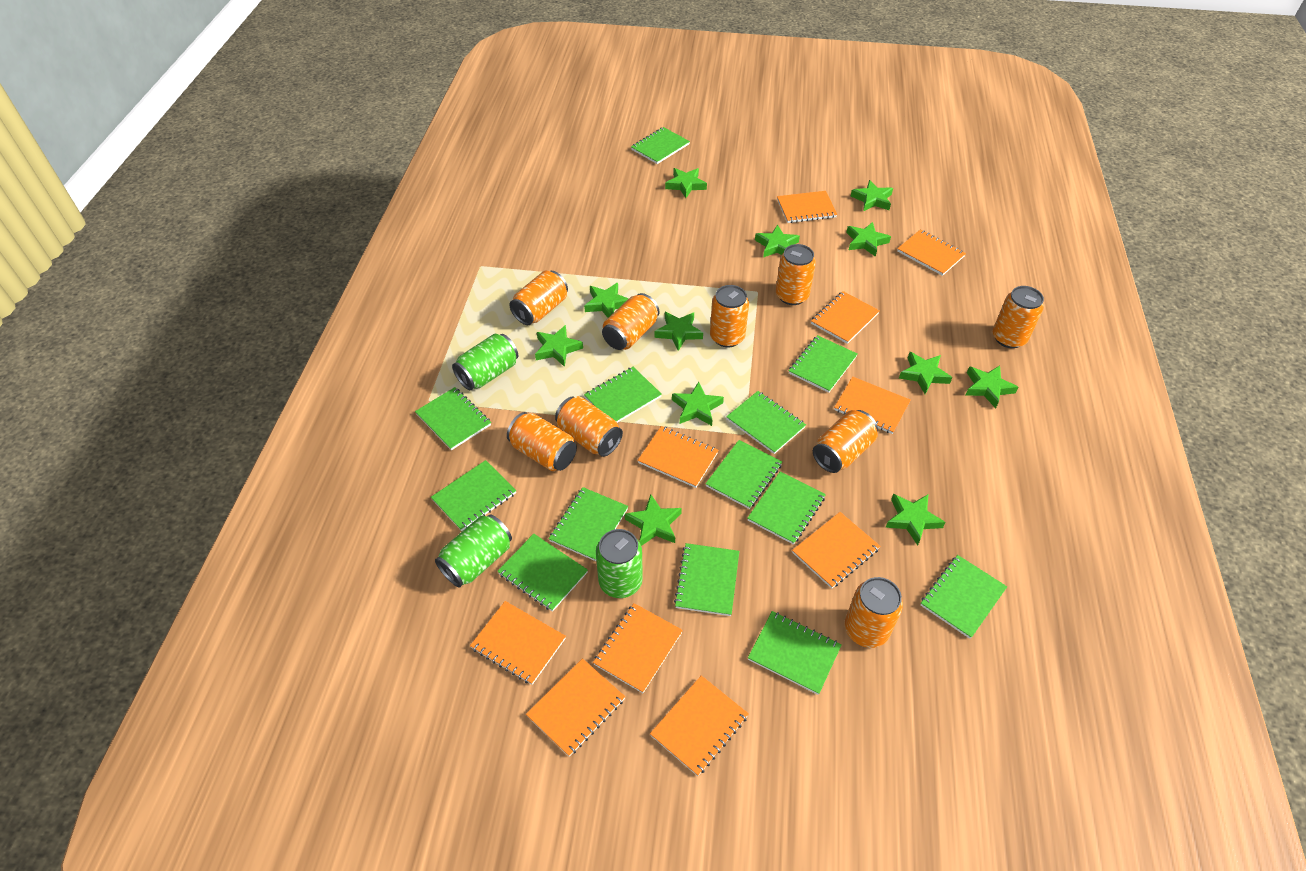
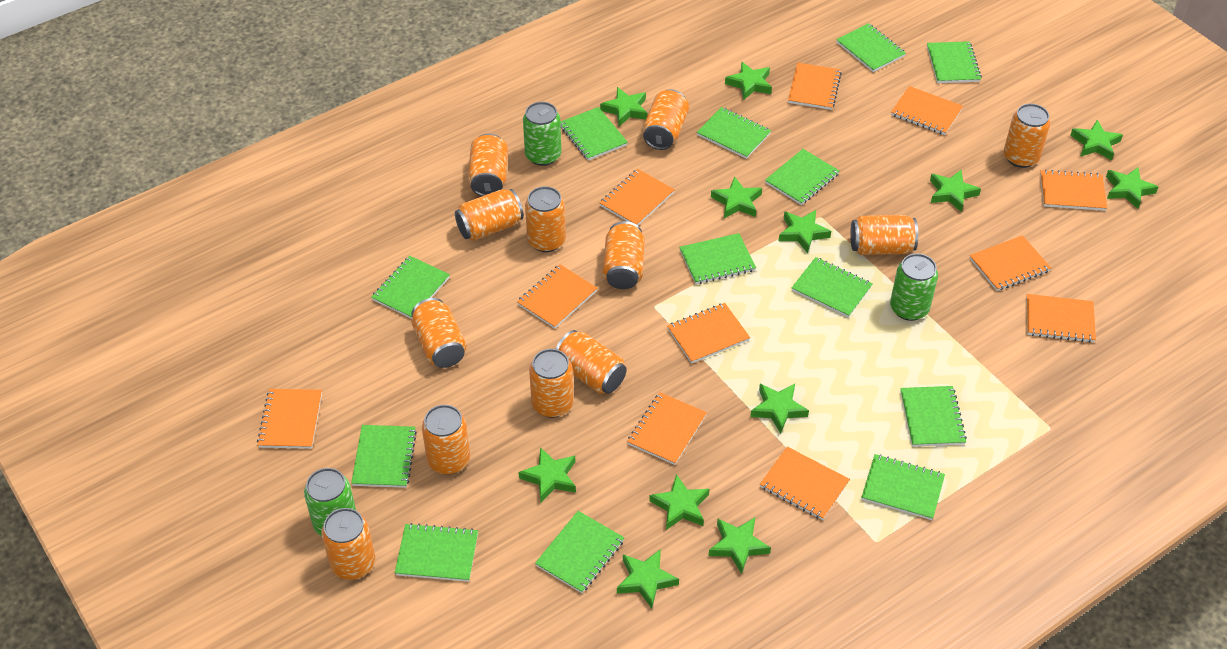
orange can: 9 -> 12
orange notebook: 10 -> 11

